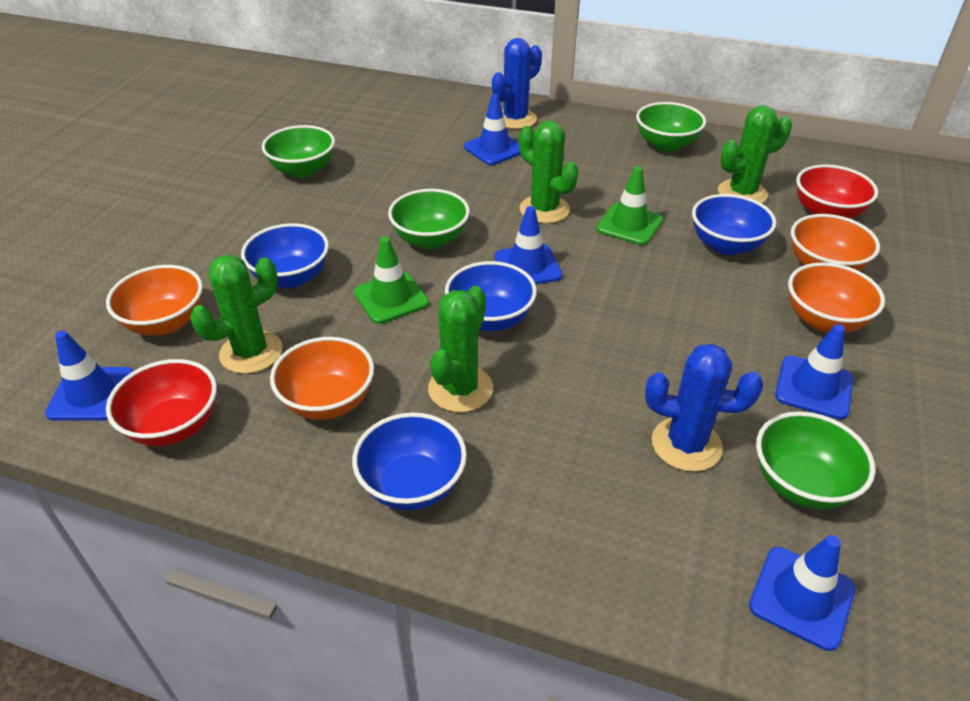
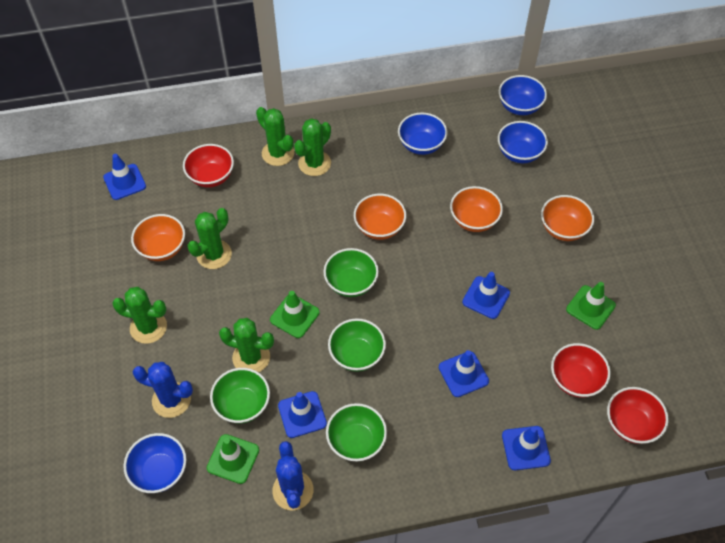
green cactus: 4 -> 5
green traffic cone: 2 -> 3
red bowl: 2 -> 3

